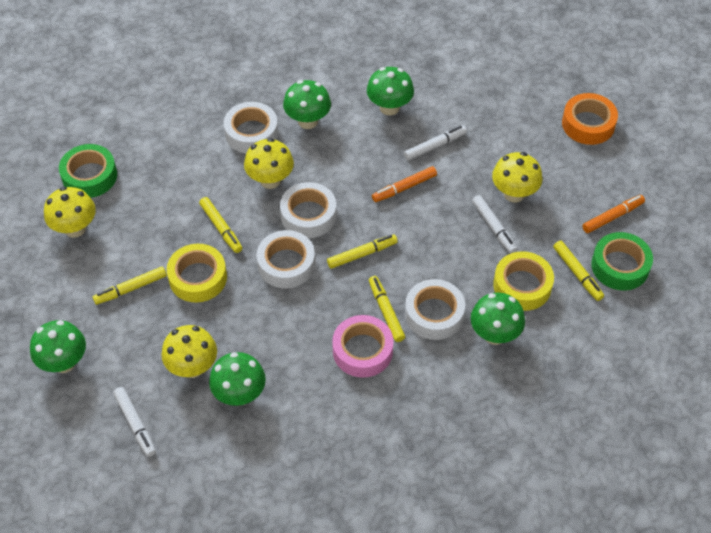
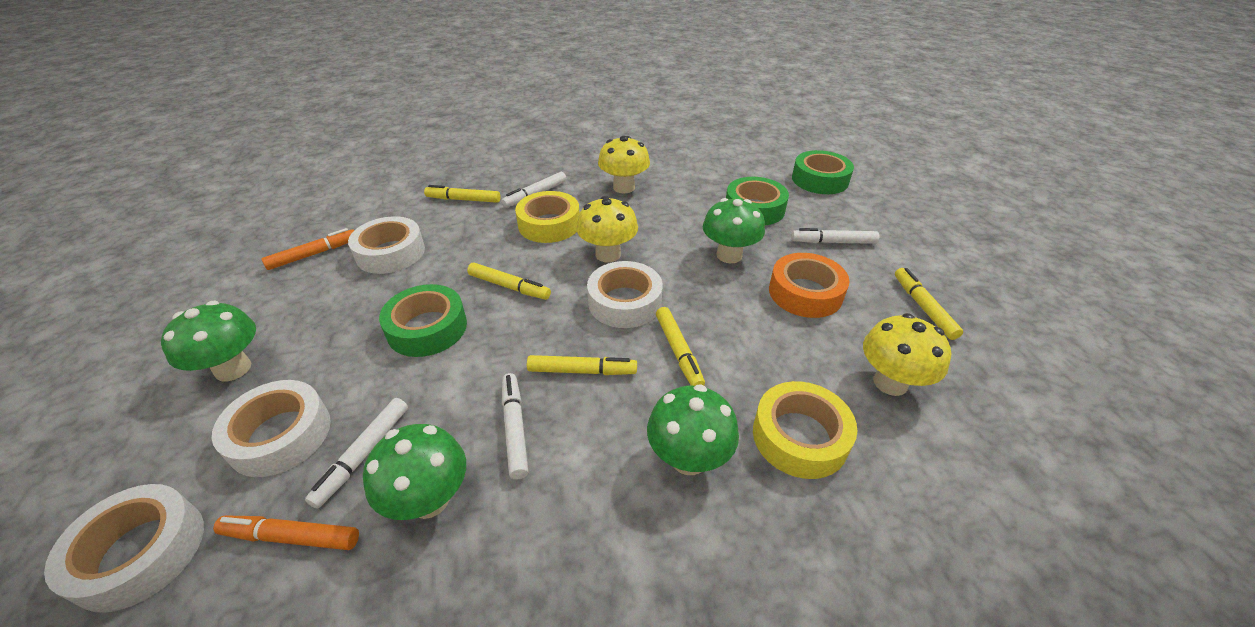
green mushroom: 5 -> 4
green tape: 2 -> 3
pink tape: 1 -> 0
white marker: 3 -> 4
yellow mushroom: 4 -> 3

